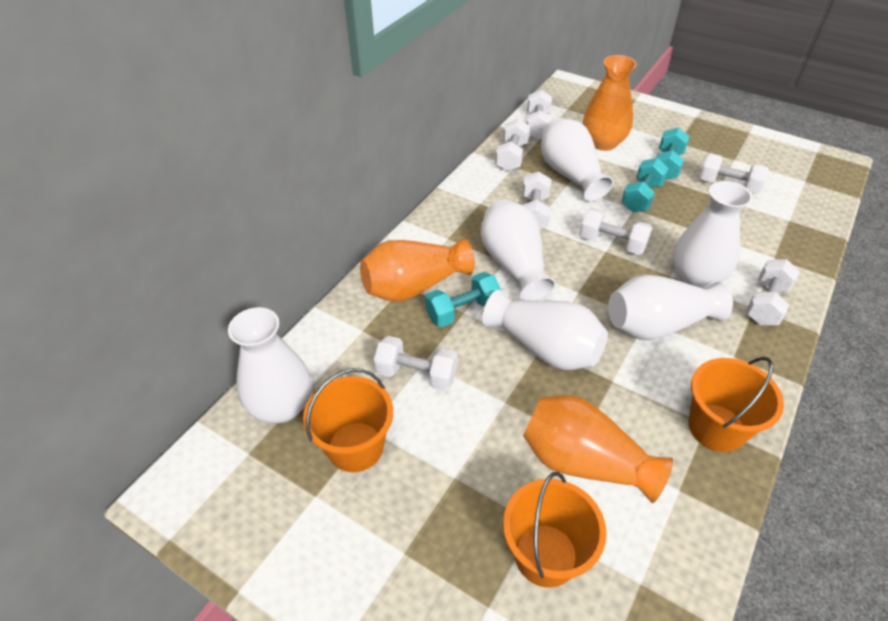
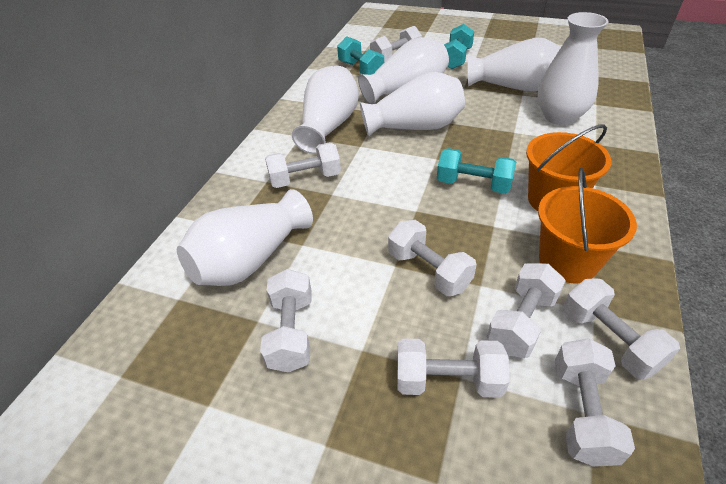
orange bucket: 3 -> 2
orange vase: 3 -> 0
white dumbbell: 7 -> 8

